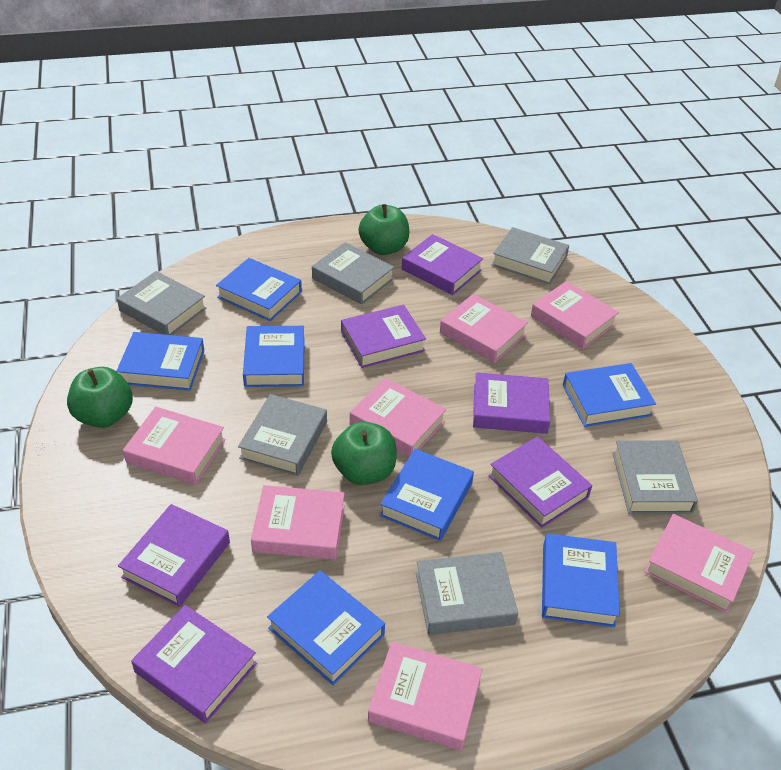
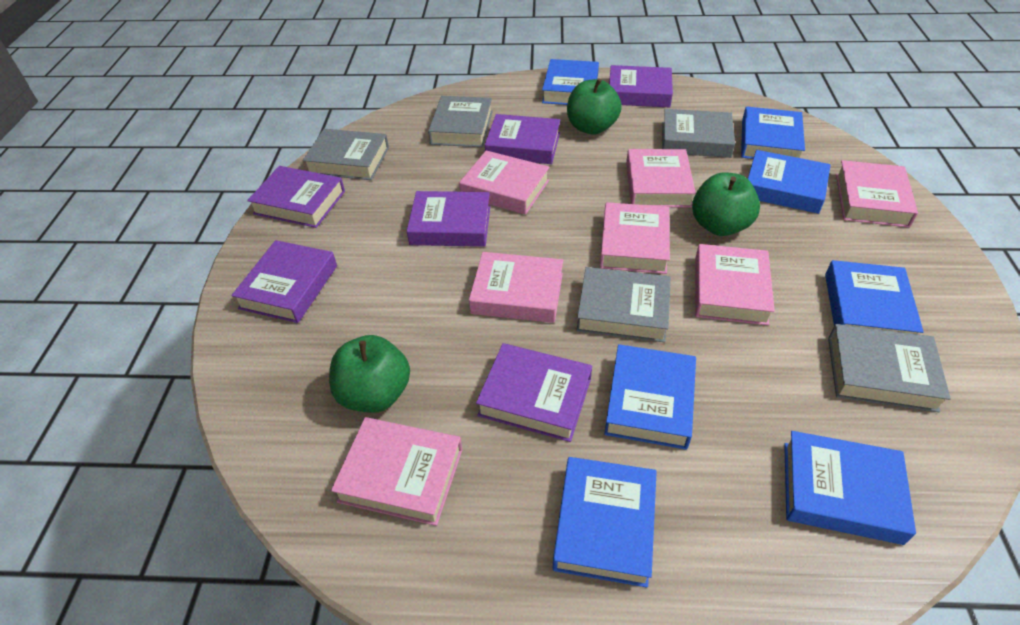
grey book: 6 -> 5

